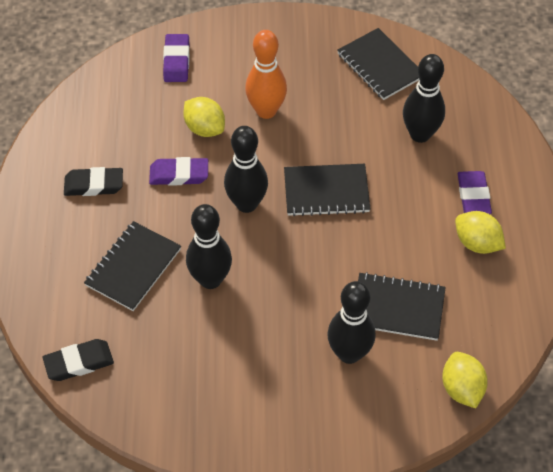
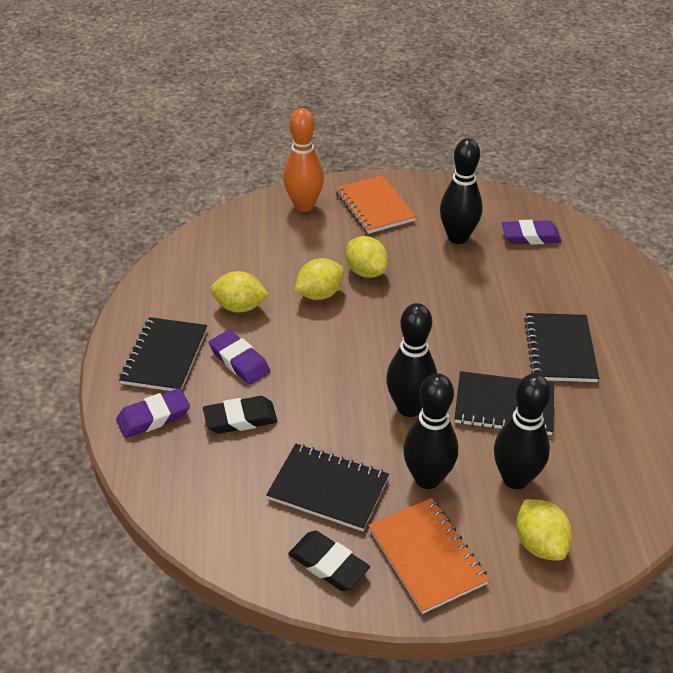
orange notebook: 0 -> 2
yellow lemon: 3 -> 4

